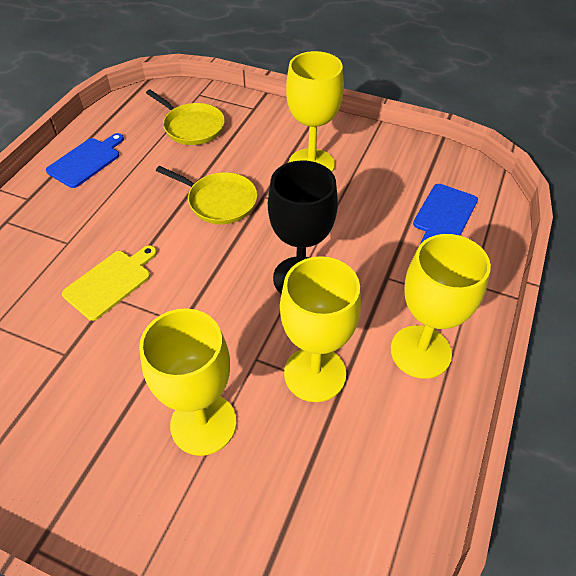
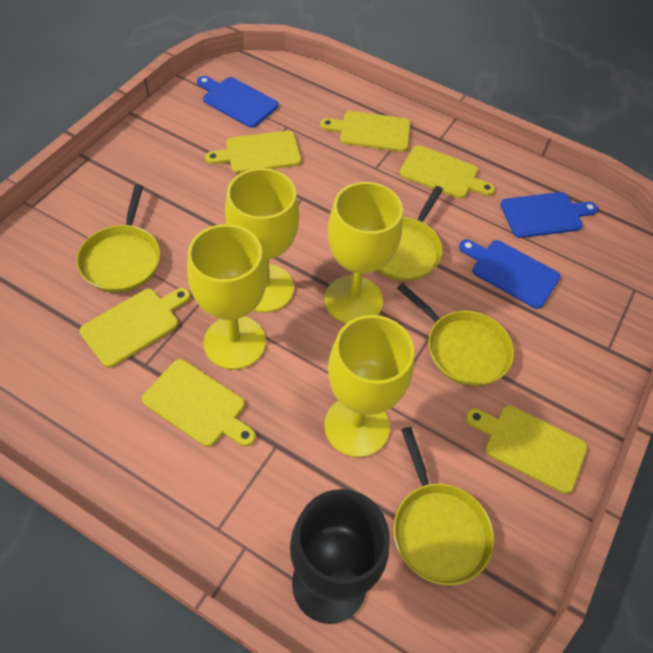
blue cutting board: 2 -> 3
yellow cutting board: 1 -> 6
yellow pan: 2 -> 4

